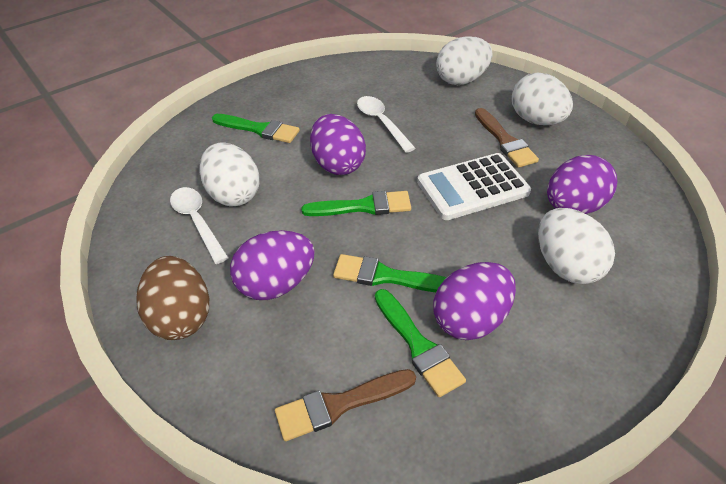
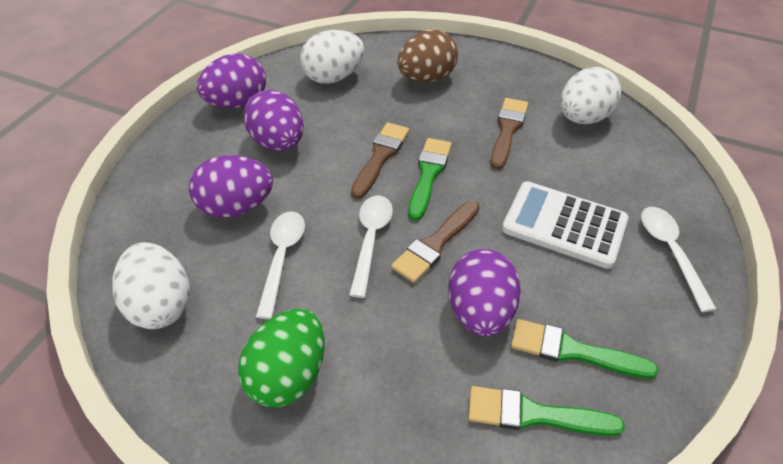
brown brush: 2 -> 3
green brush: 4 -> 3
green egg: 0 -> 1
white egg: 4 -> 3
white spoon: 2 -> 3

